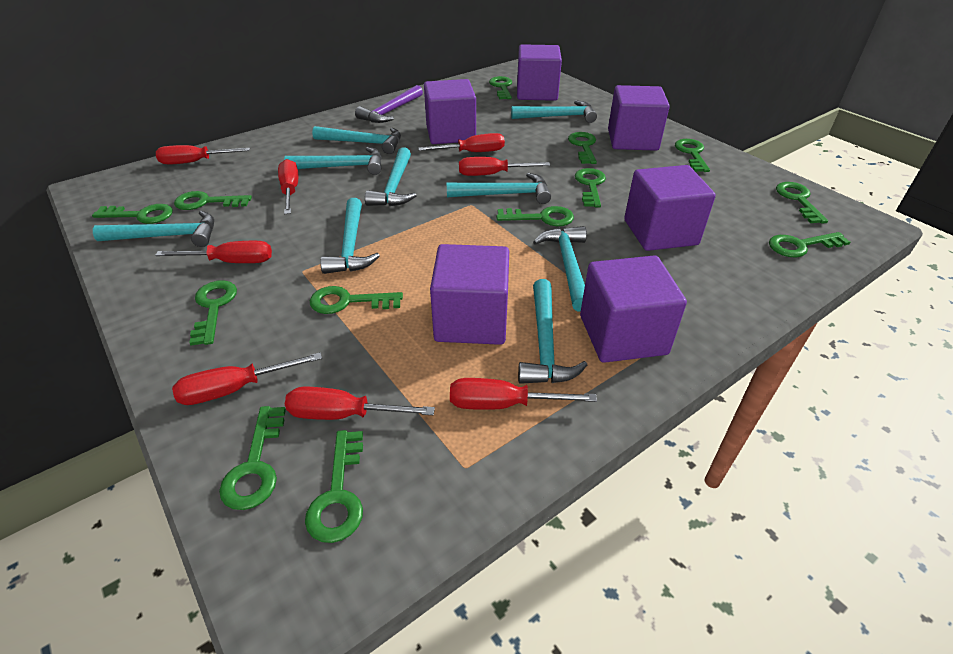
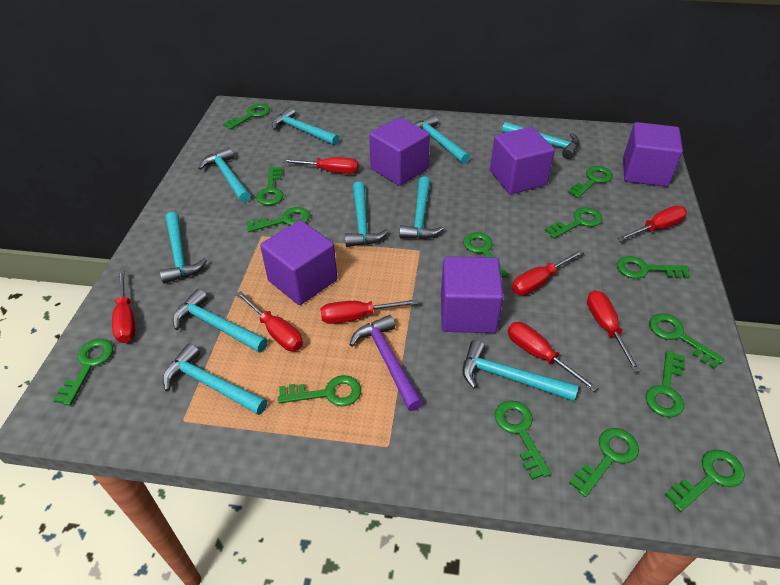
green key: 13 -> 14
purple cube: 6 -> 5
turquoise hammer: 9 -> 10

